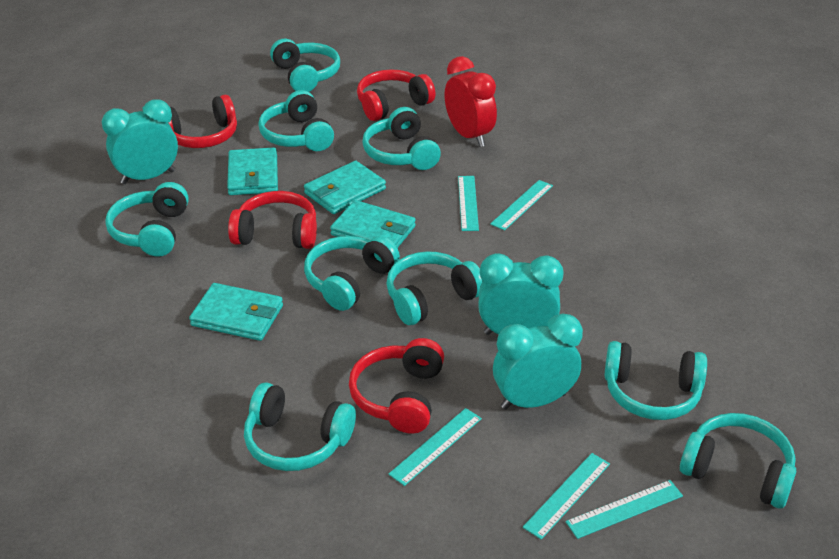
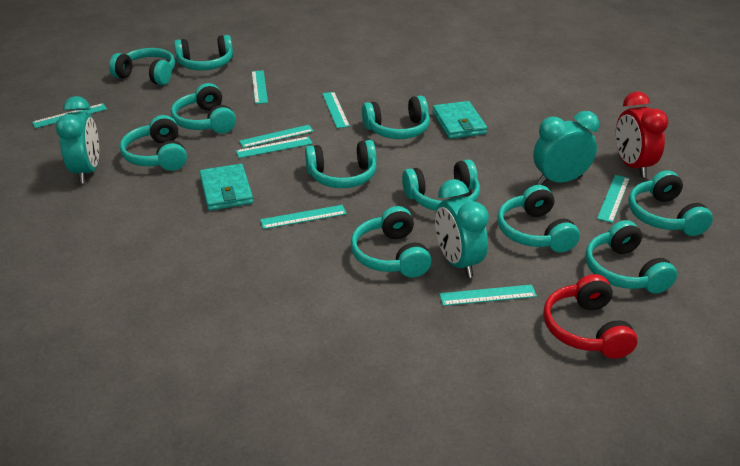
red headphones: 4 -> 1
turquoise headphones: 9 -> 11
turquoise ruler: 5 -> 8
turquoise wallet: 4 -> 2

